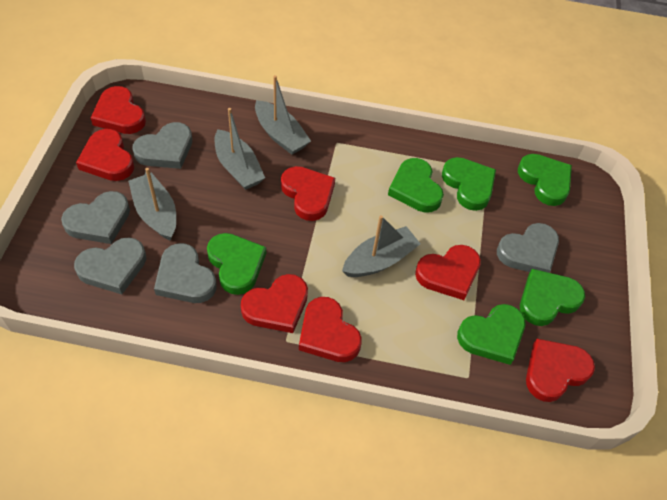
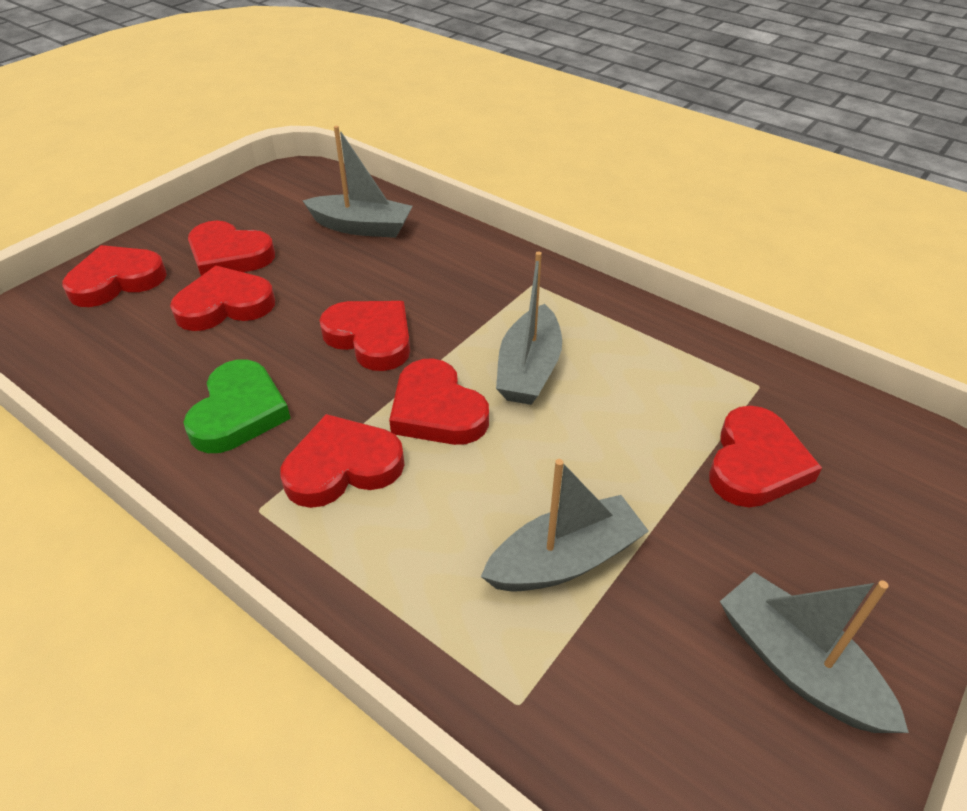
green heart: 6 -> 1
grey heart: 5 -> 0

